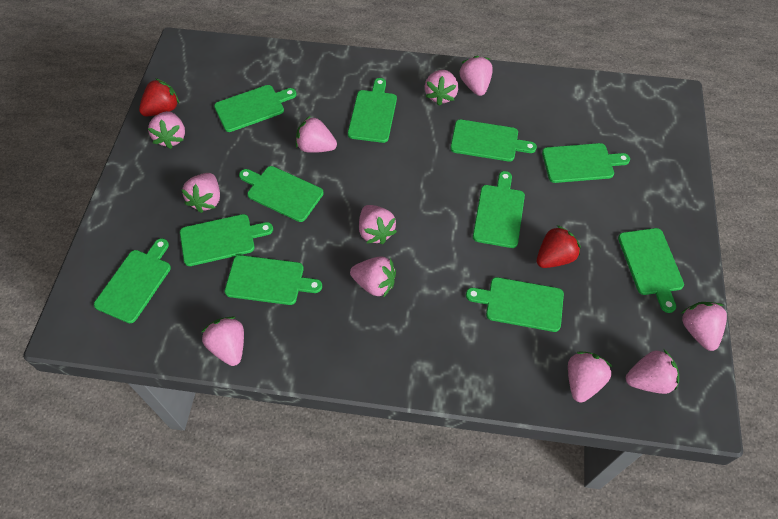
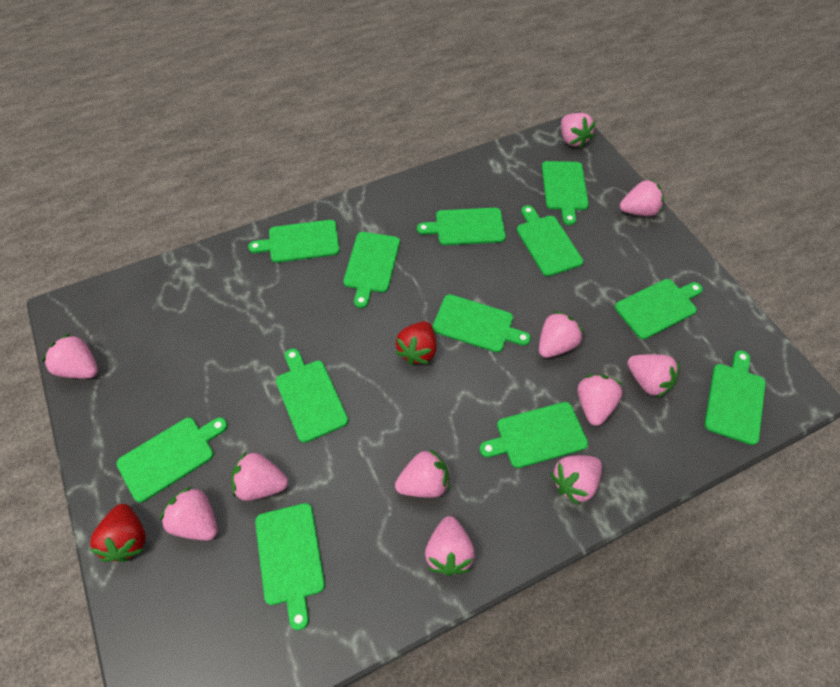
green cutting board: 11 -> 12

